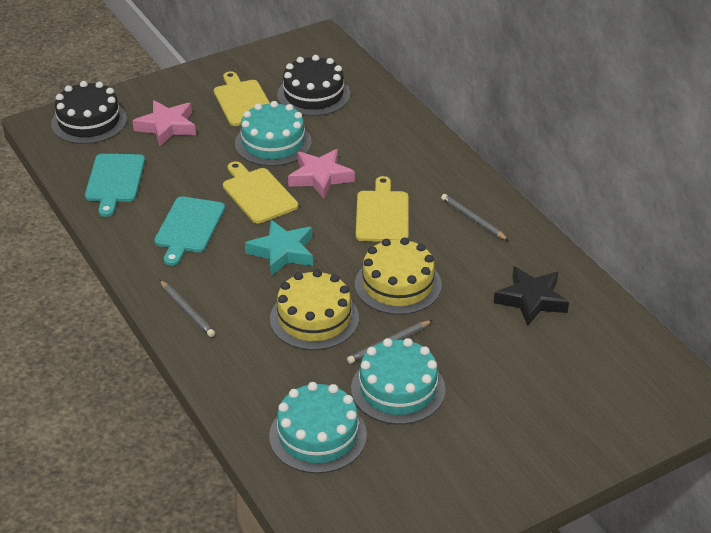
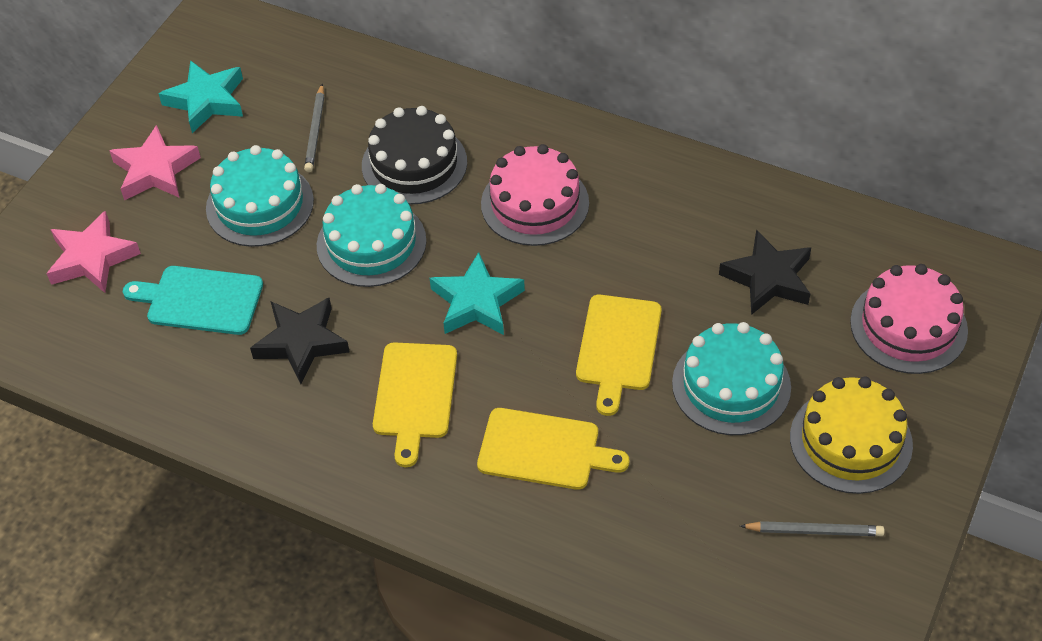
black cake: 2 -> 1
black star: 1 -> 2
grey pencil: 3 -> 2
pink cake: 0 -> 2
turquoise cutting board: 2 -> 1
turquoise star: 1 -> 2
yellow cake: 2 -> 1

